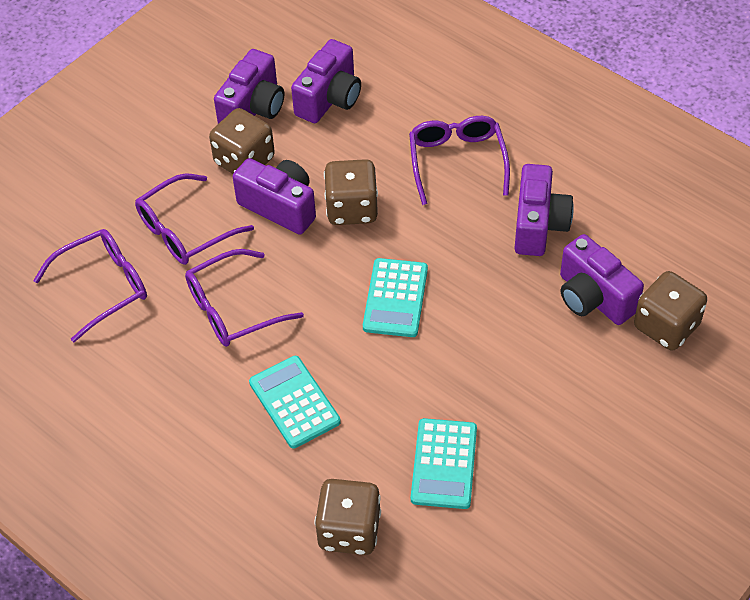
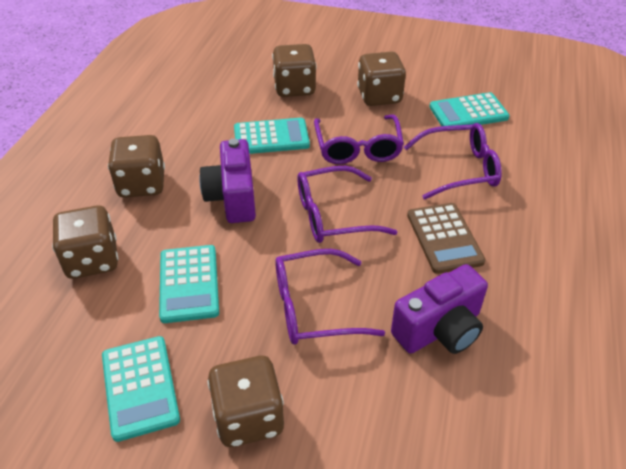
brown calculator: 0 -> 1
brown dice: 4 -> 5
purple camera: 5 -> 2
turquoise calculator: 3 -> 4

